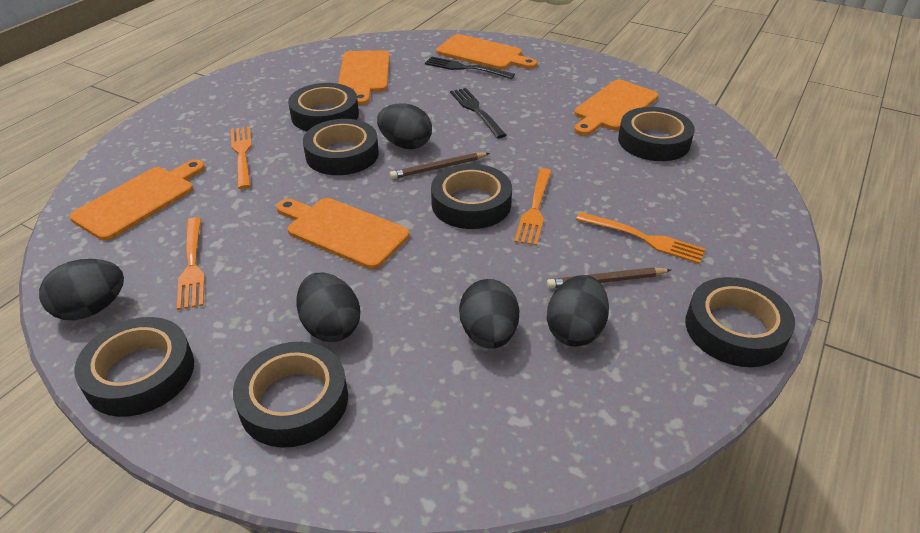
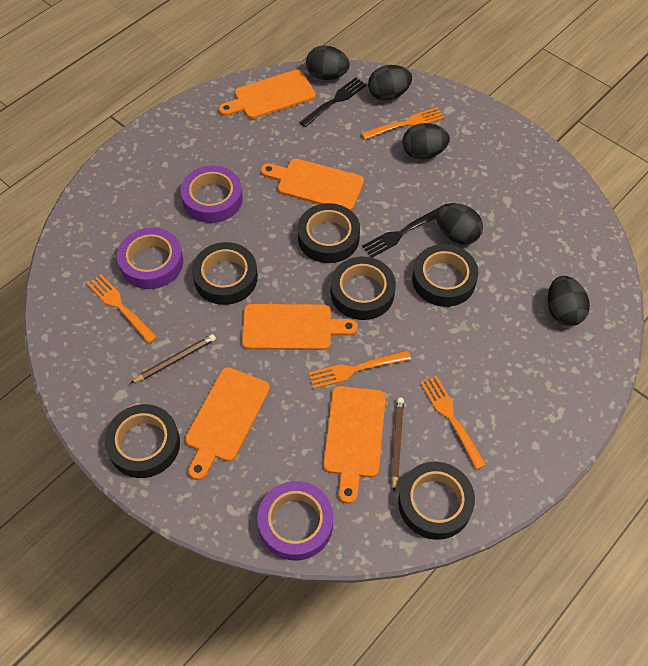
black tape: 7 -> 6
purple tape: 0 -> 3

